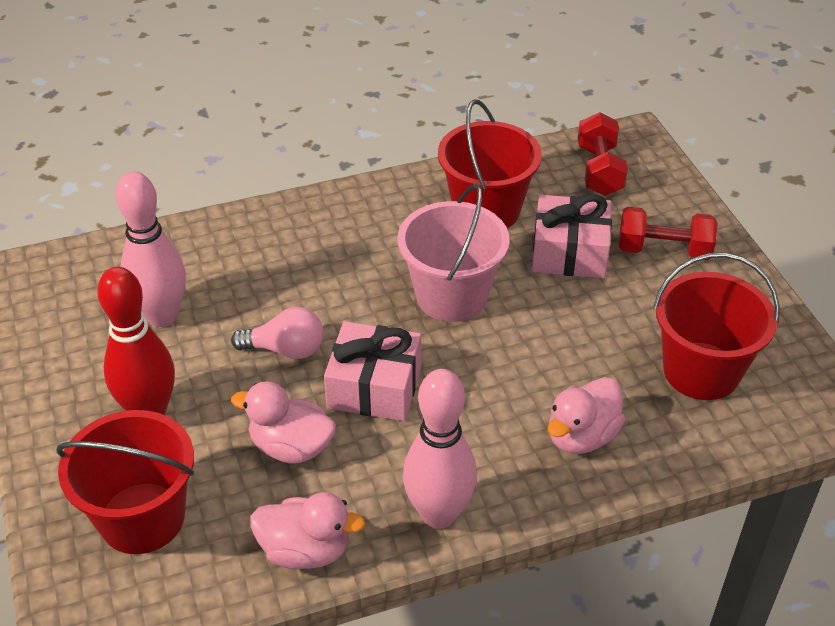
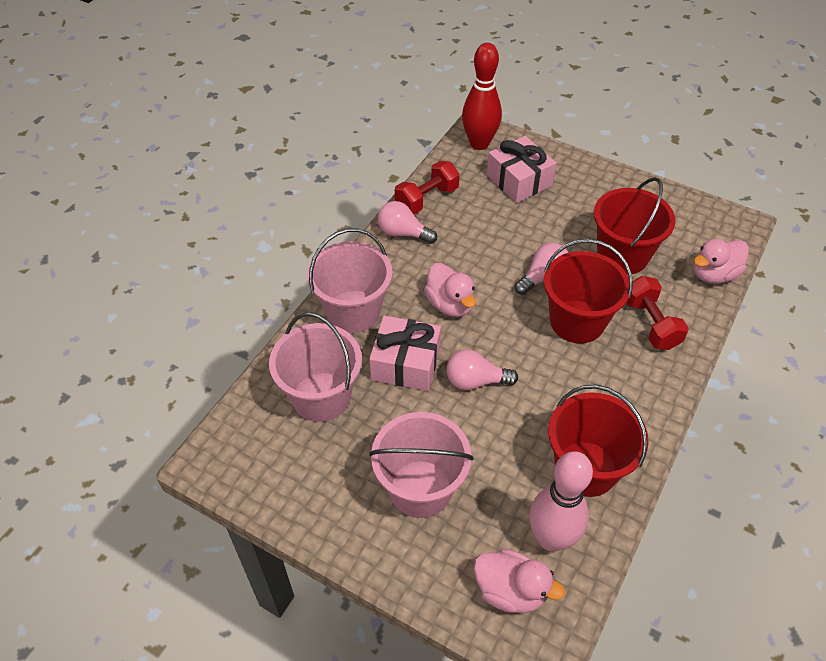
pink bowling pin: 2 -> 1
pink bucket: 1 -> 3
pink light bulb: 1 -> 3

